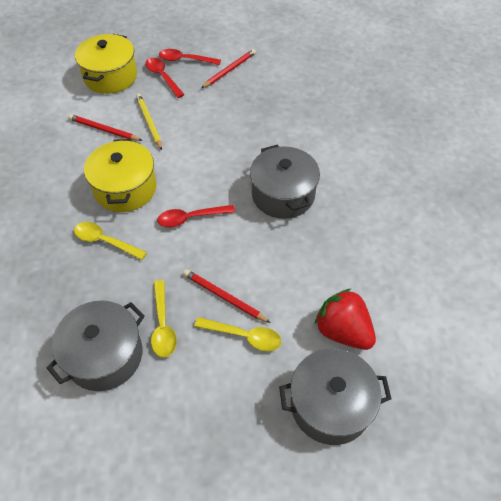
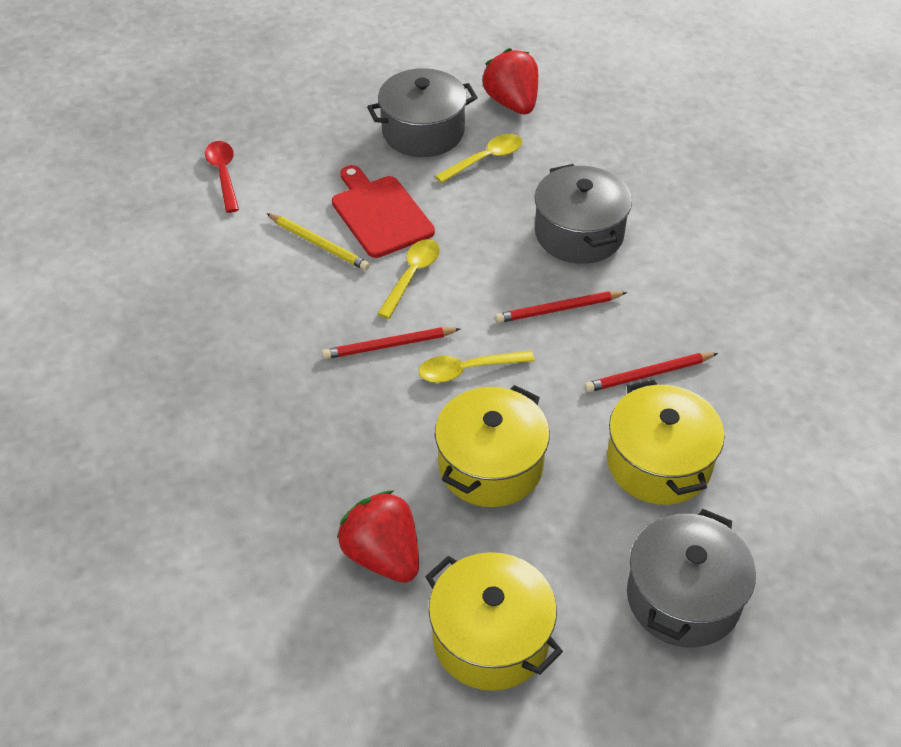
red cutting board: 0 -> 1
red spoon: 3 -> 1
red strawberry: 1 -> 2
yellow pot: 2 -> 3

